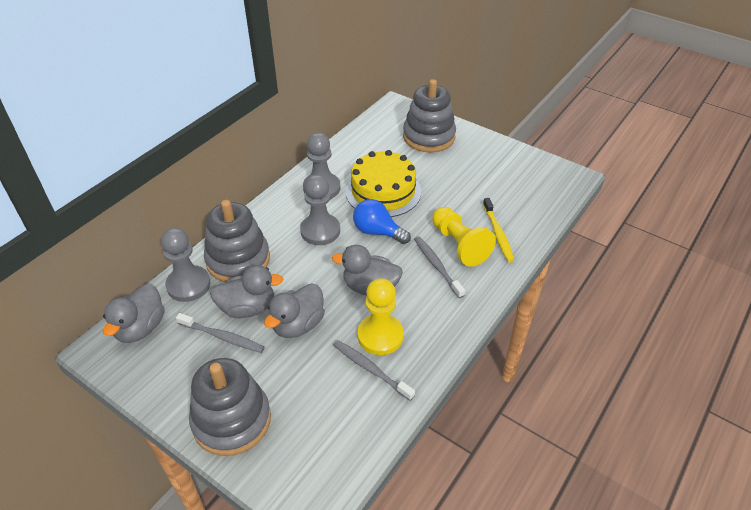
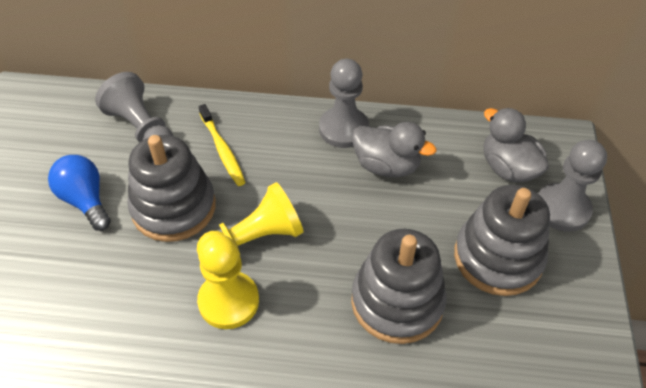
grey duck: 4 -> 2
grey toothbrush: 3 -> 0
yellow cake: 1 -> 0

